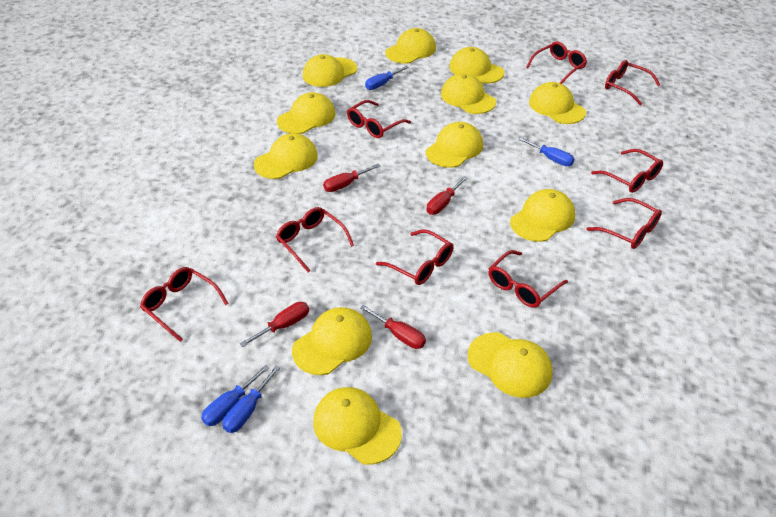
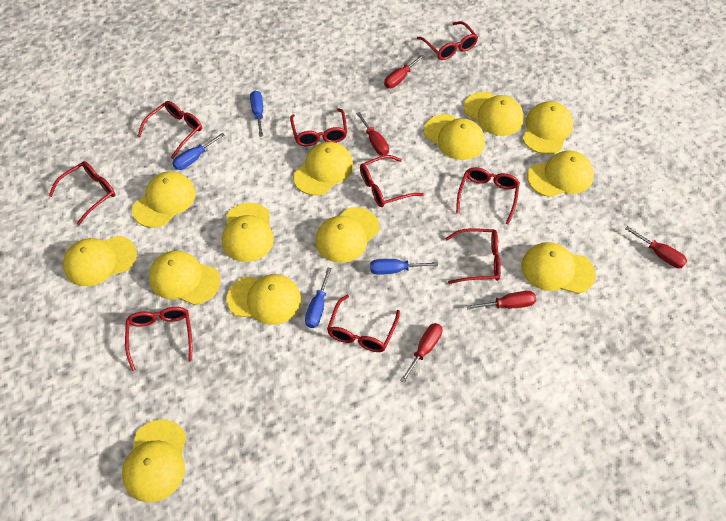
red screwdriver: 4 -> 5
yellow cap: 12 -> 13

